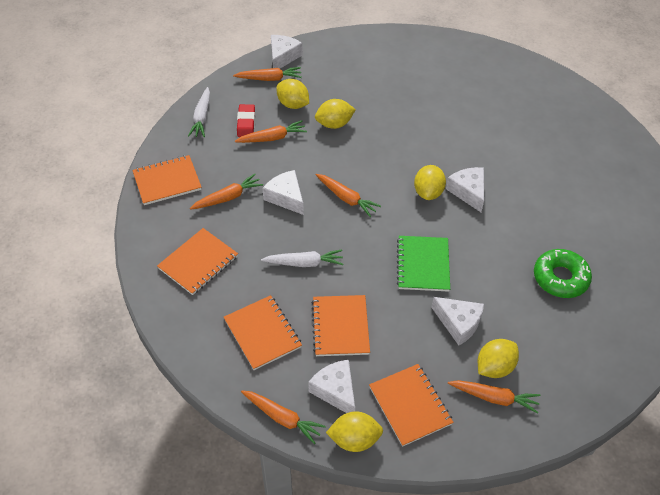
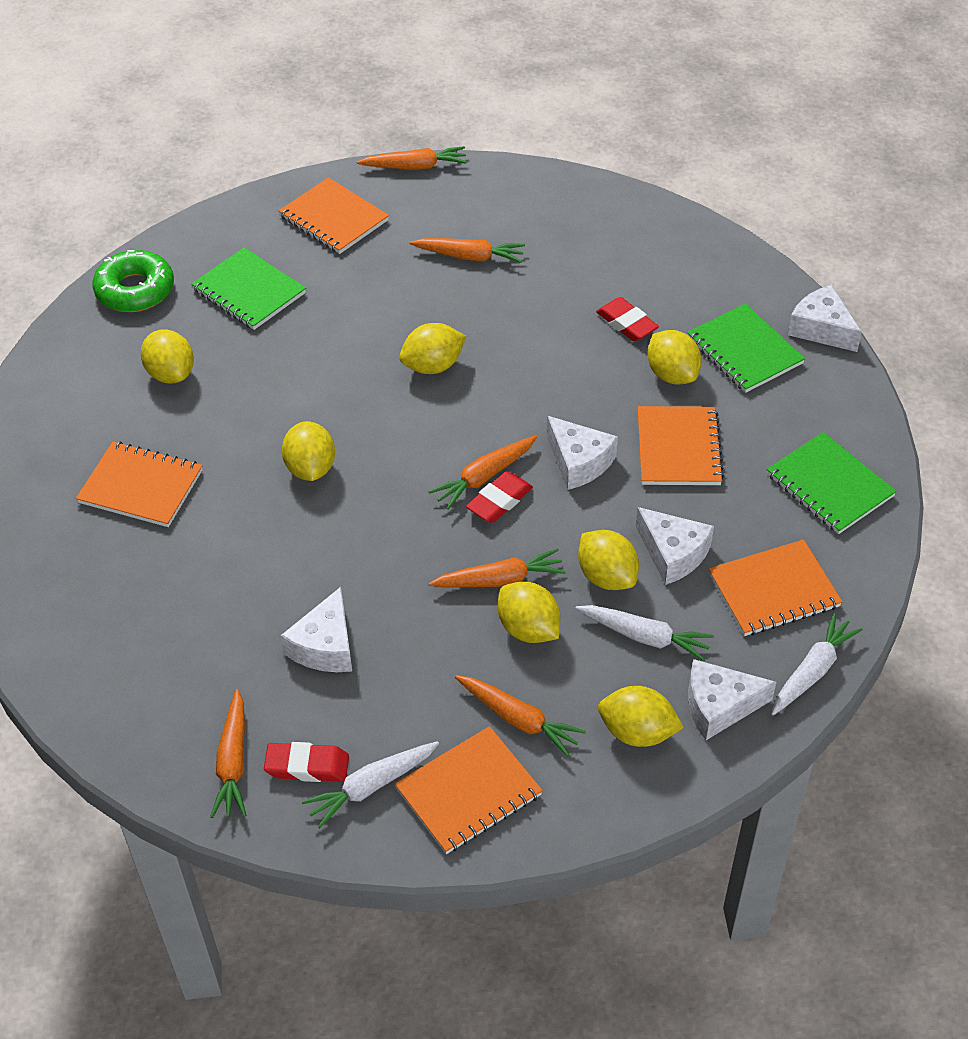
green notebook: 1 -> 3
red eraser: 1 -> 3
white carrot: 2 -> 3
yellow lemon: 5 -> 7

